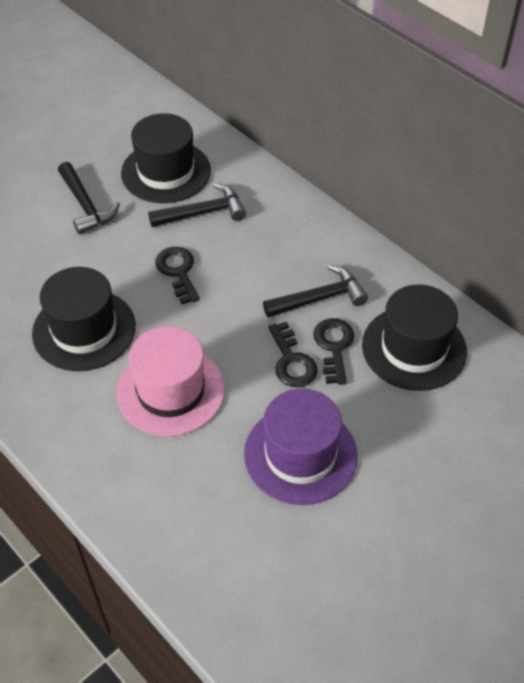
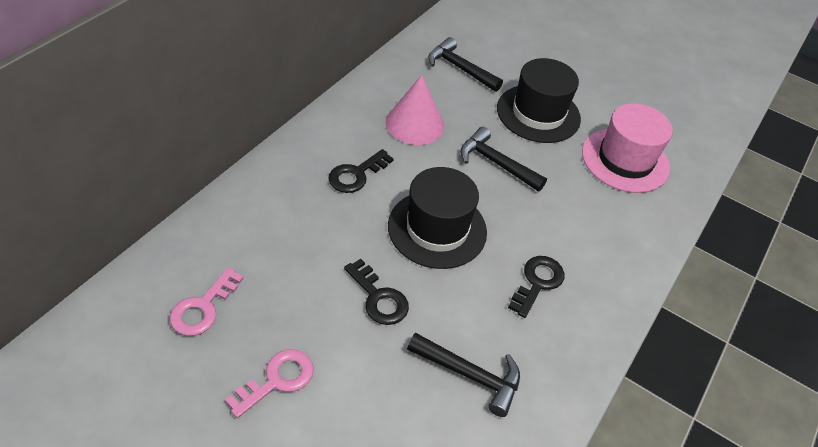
black hat: 3 -> 2
pink cone: 0 -> 1
pink key: 0 -> 2
purple hat: 1 -> 0

